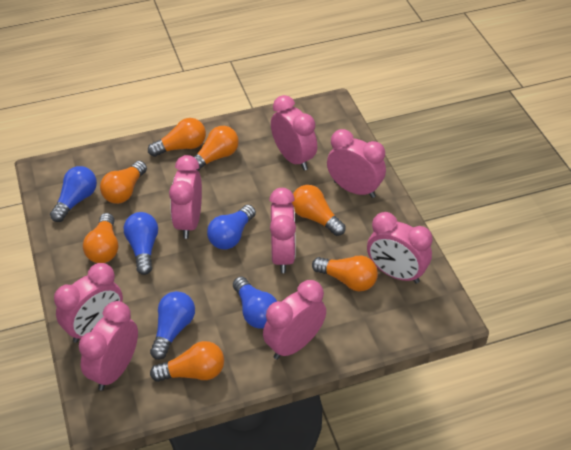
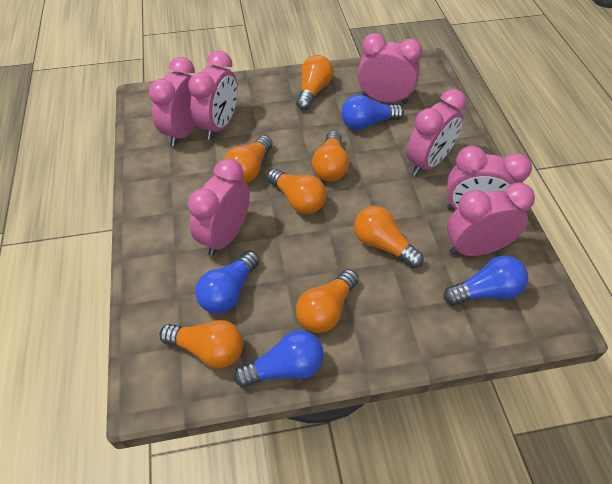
blue light bulb: 5 -> 4
pink clock: 8 -> 7

